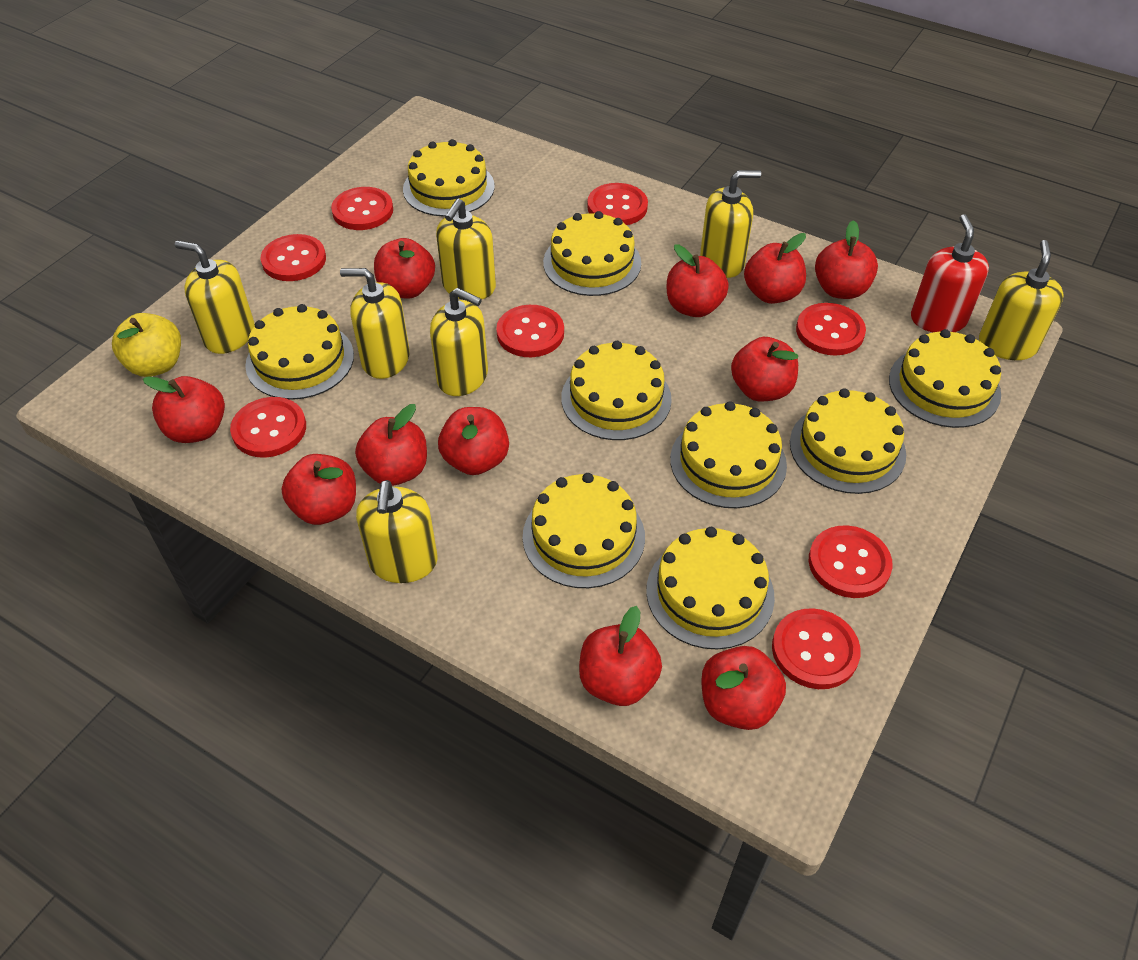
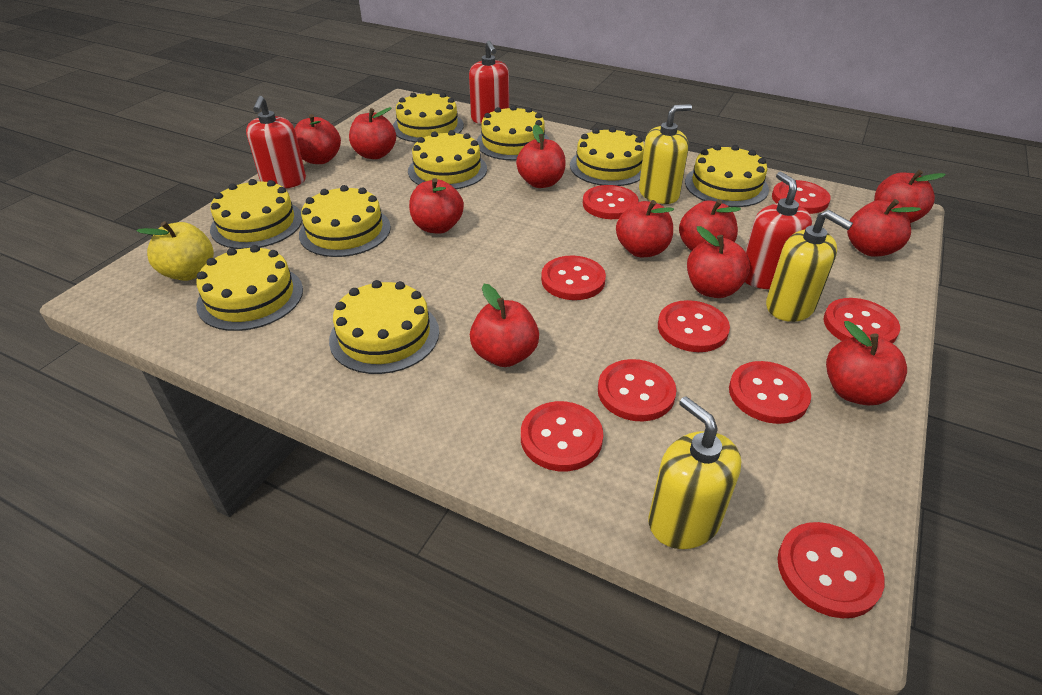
red button: 8 -> 9
red soap dispenser: 1 -> 3
yellow soap dispenser: 7 -> 3

